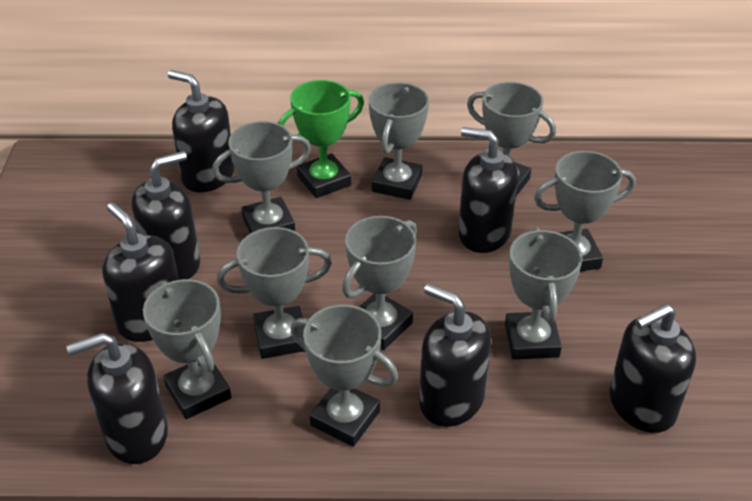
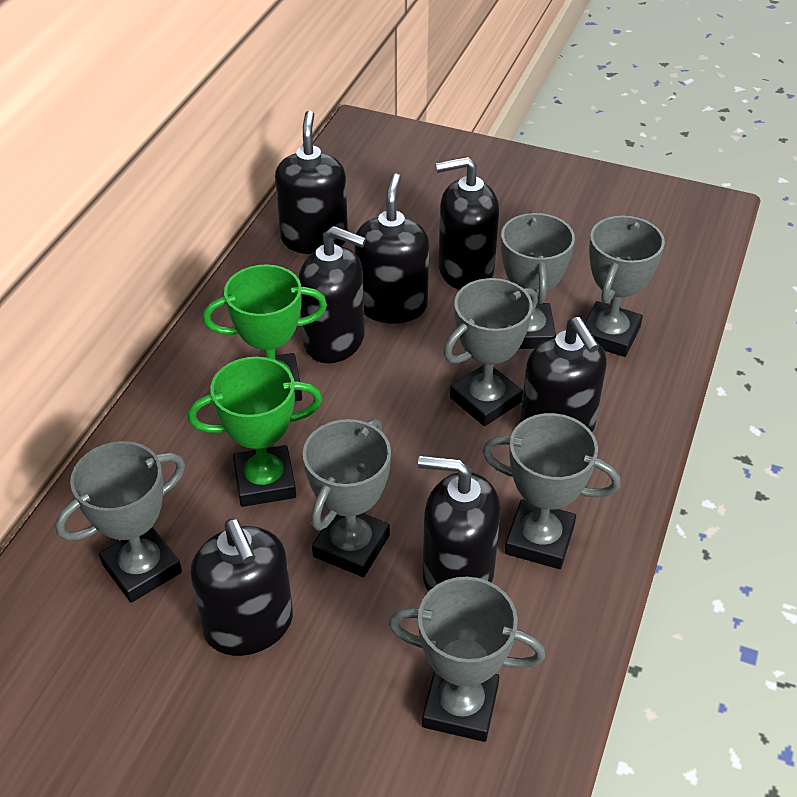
green trophy: 1 -> 2
grey trophy: 9 -> 7

